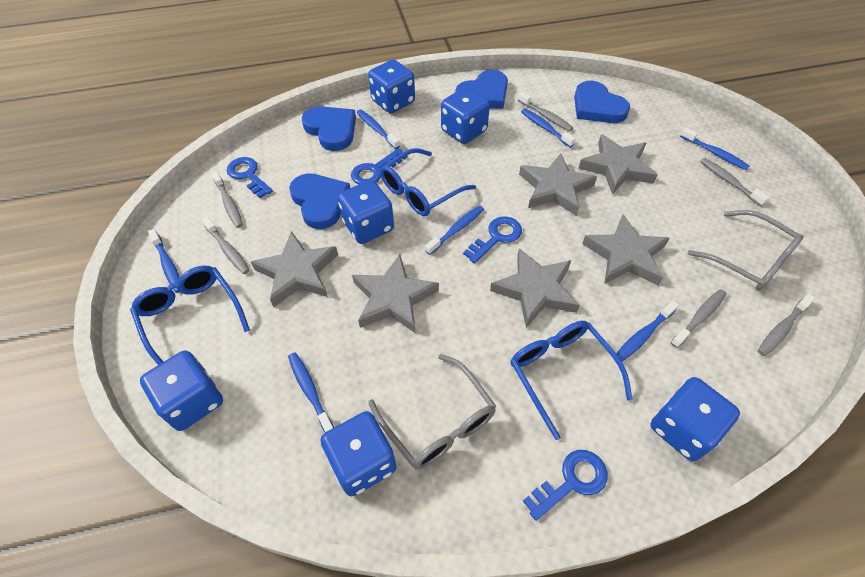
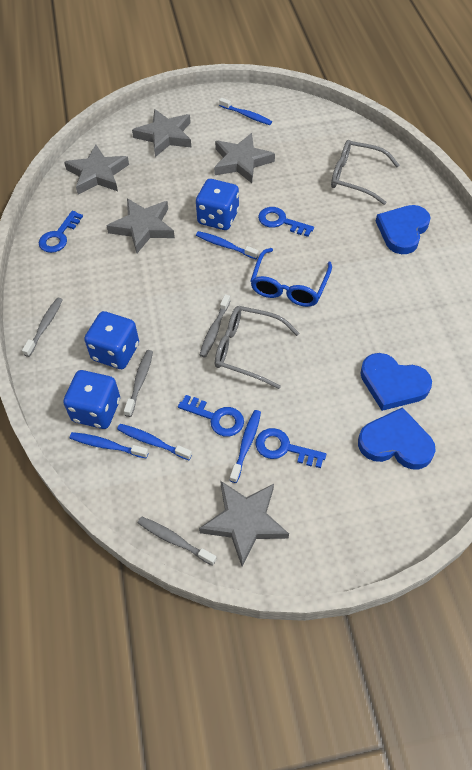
blue dice: 6 -> 3
blue glasses: 3 -> 1
blue heart: 4 -> 3
blue toothbrush: 7 -> 5
grey star: 6 -> 5
grey toothbrush: 6 -> 4

